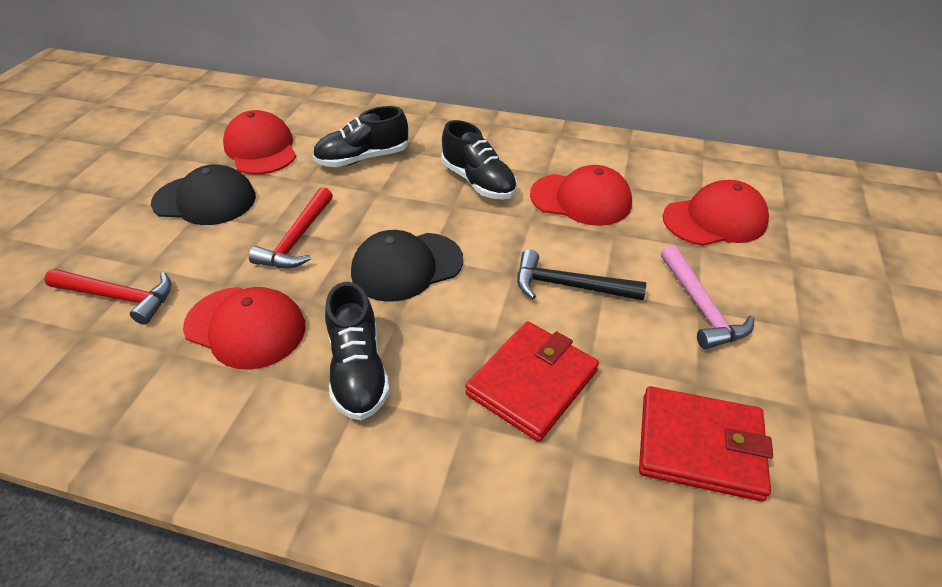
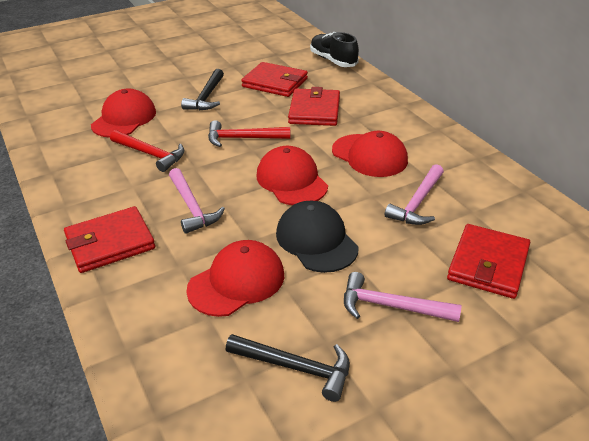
black cap: 2 -> 1
black hammer: 1 -> 2
black shoe: 3 -> 1
pink hammer: 1 -> 3
red wallet: 2 -> 4

